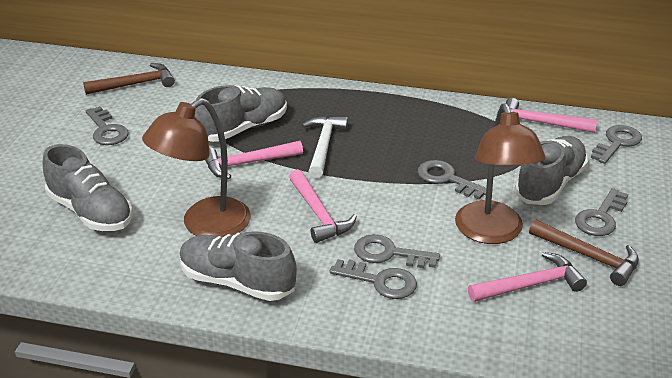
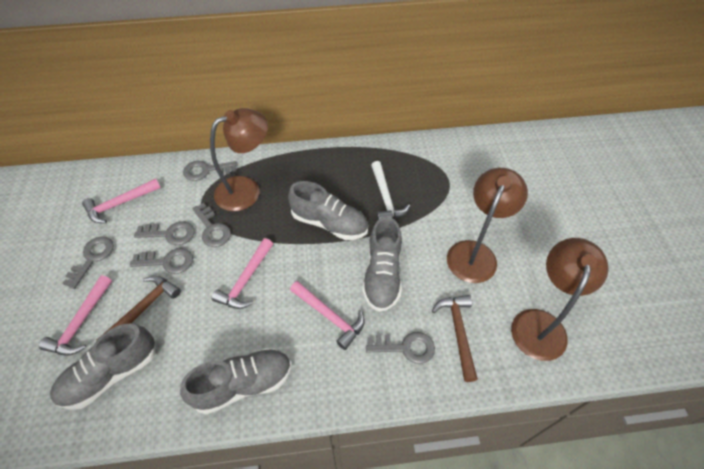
brown lamp: 2 -> 3

